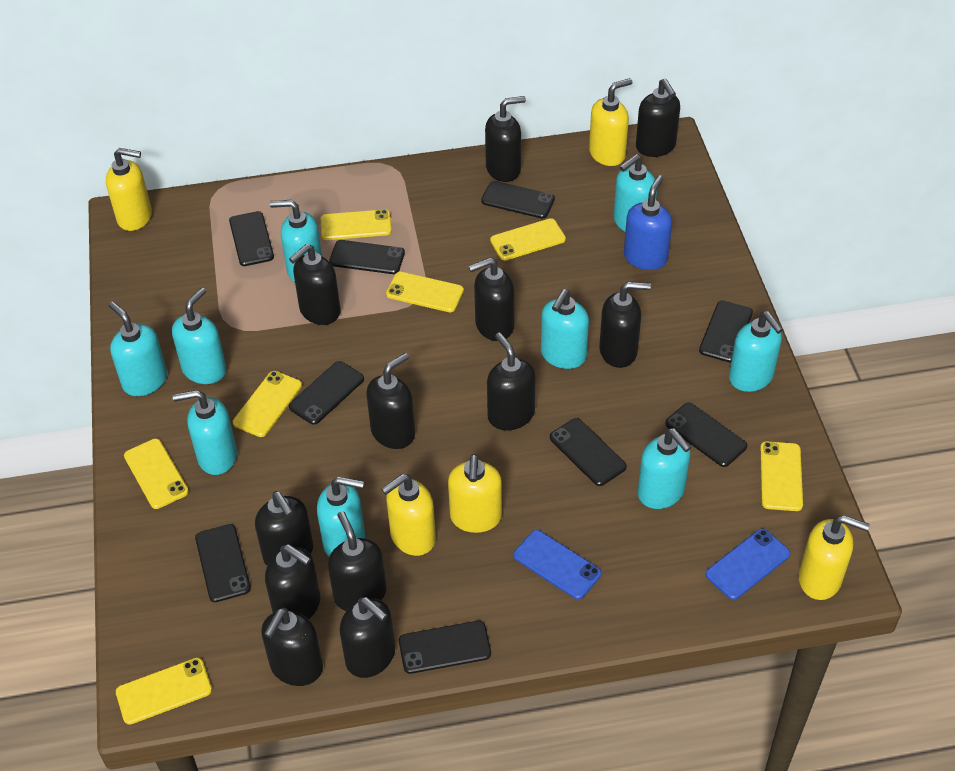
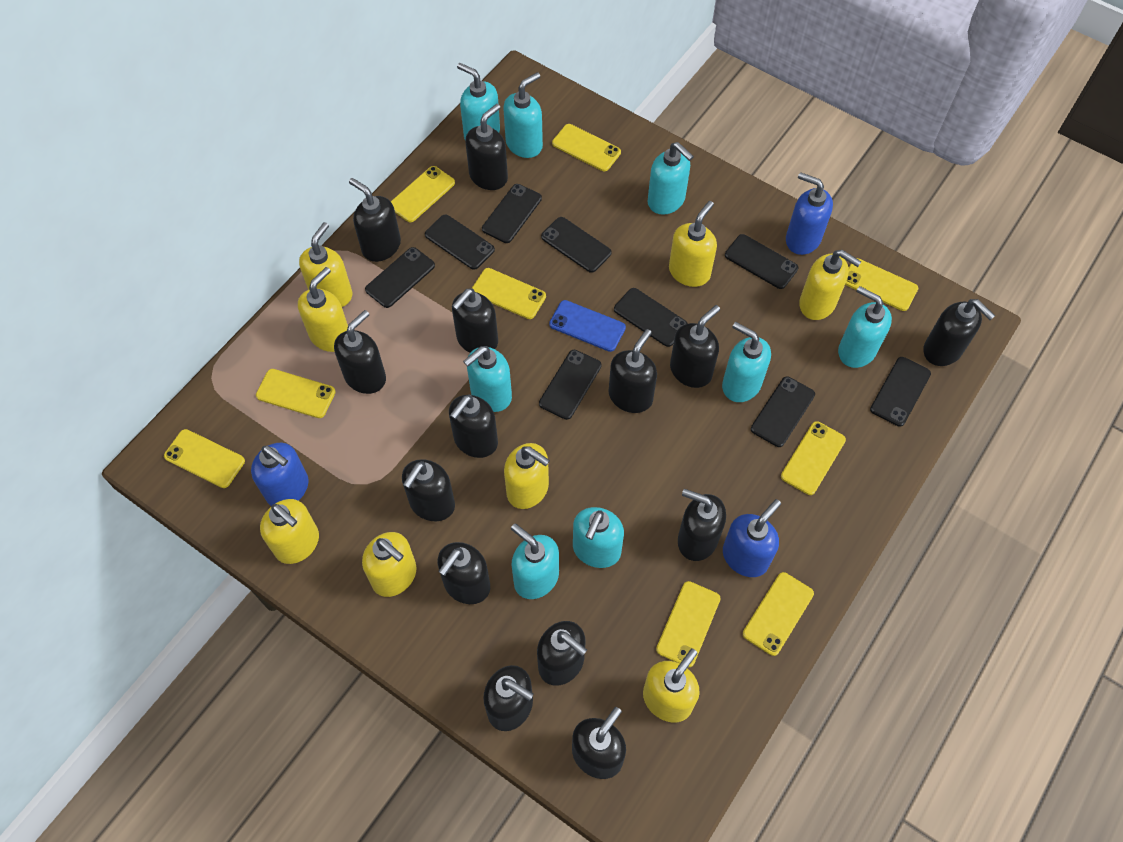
black soap dispenser: 12 -> 14
blue phone: 2 -> 1
blue soap dispenser: 1 -> 3
turquoise soap dispenser: 9 -> 8
yellow phone: 7 -> 9
yellow soap dispenser: 5 -> 8

